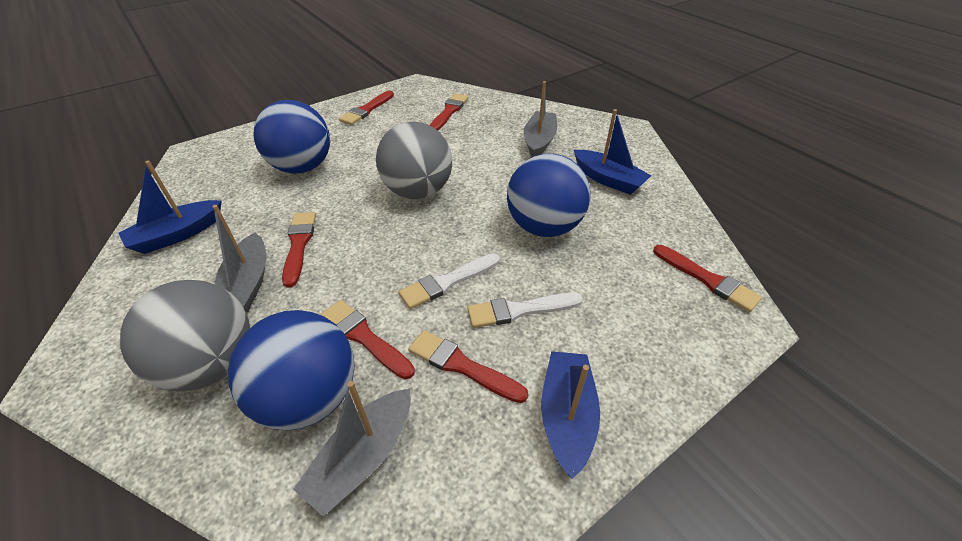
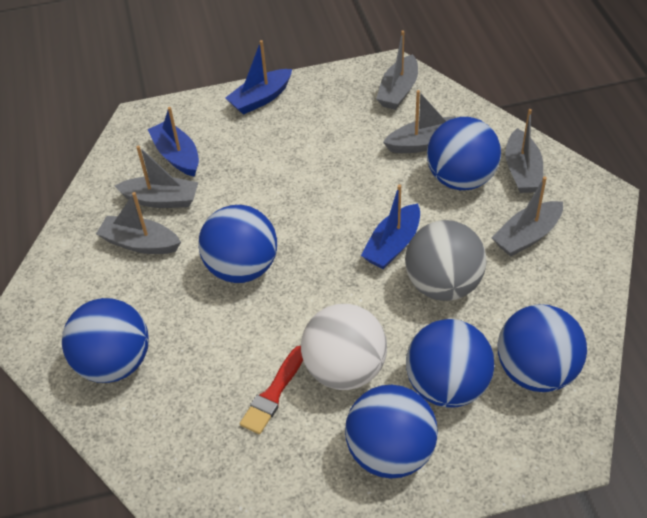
blue ball: 3 -> 6
grey ball: 2 -> 1
grey boat: 3 -> 6
red brush: 6 -> 1
white ball: 0 -> 1
white brush: 2 -> 0

